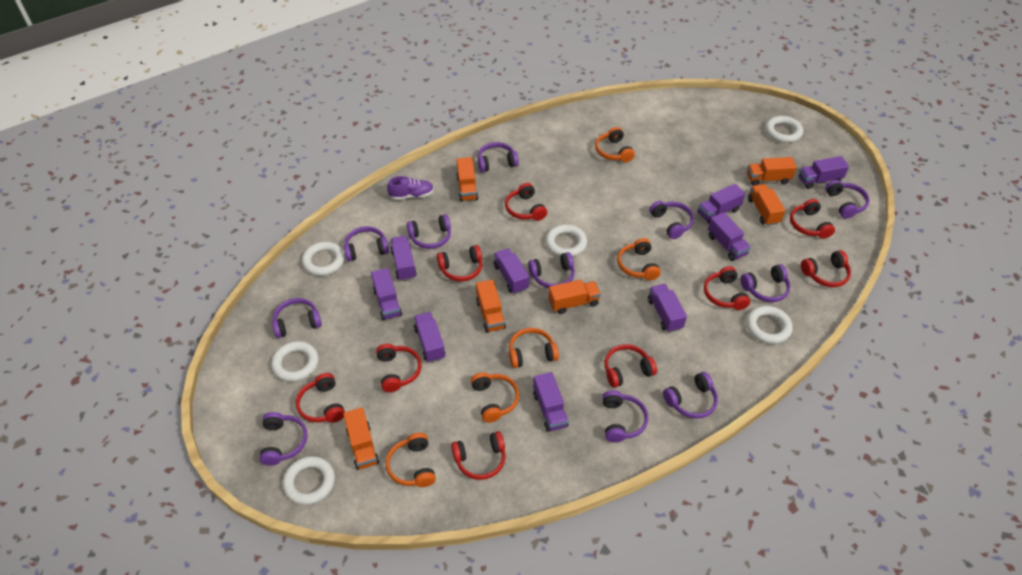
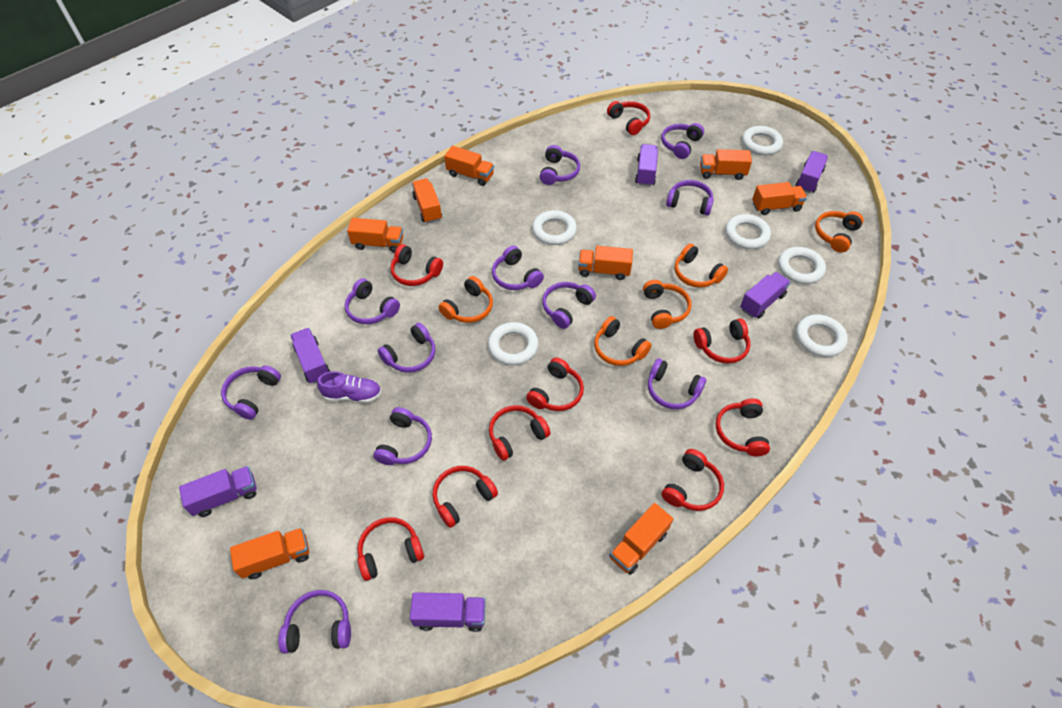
orange truck: 6 -> 8
purple truck: 9 -> 6

